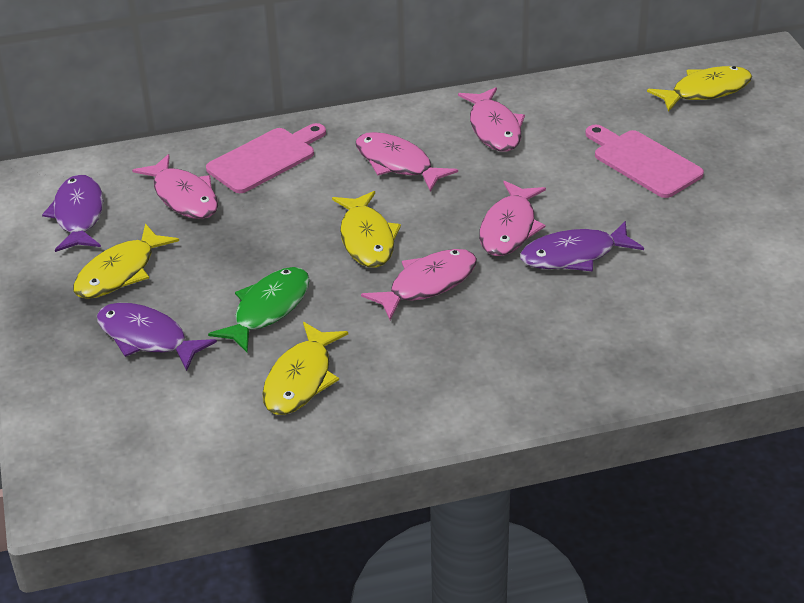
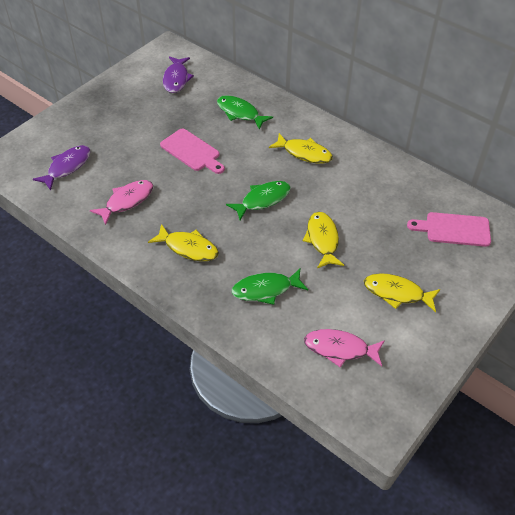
green fish: 1 -> 3
pink fish: 5 -> 2
purple fish: 3 -> 2

